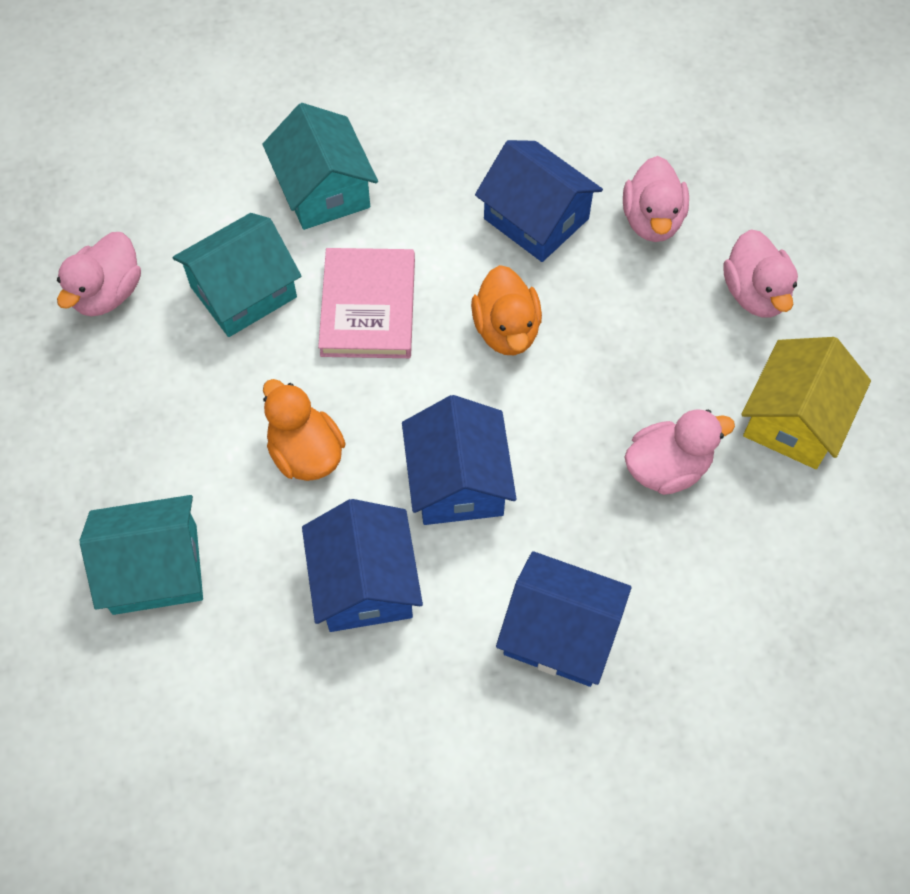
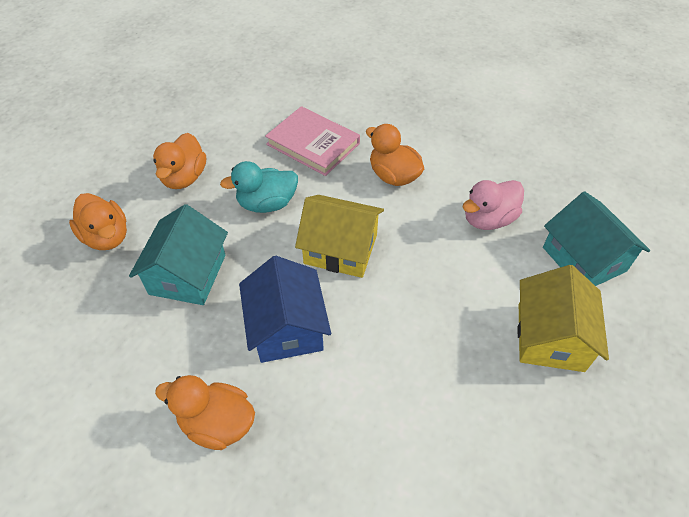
blue house: 4 -> 1
orange duck: 2 -> 4
pink duck: 4 -> 1
turquoise duck: 0 -> 1
turquoise house: 3 -> 2
yellow house: 1 -> 2

